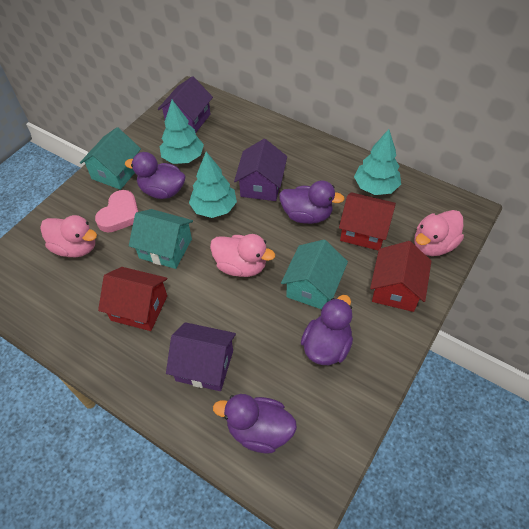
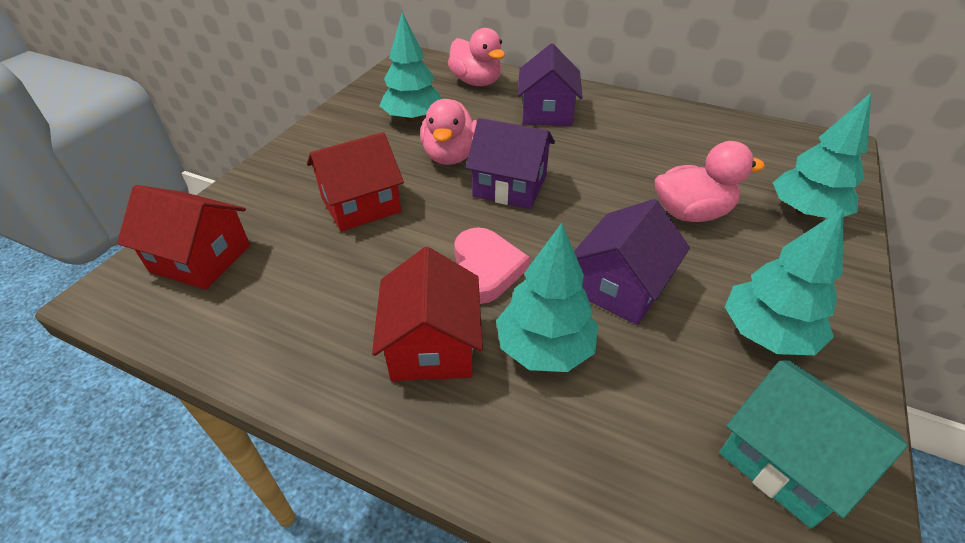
purple duck: 4 -> 0
turquoise house: 3 -> 1
turquoise tree: 3 -> 4

